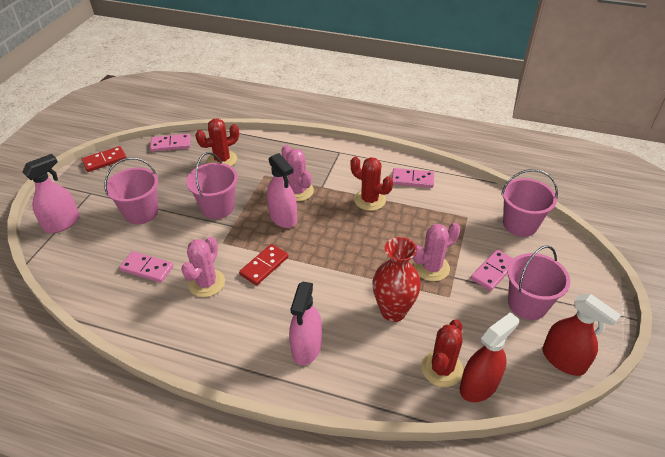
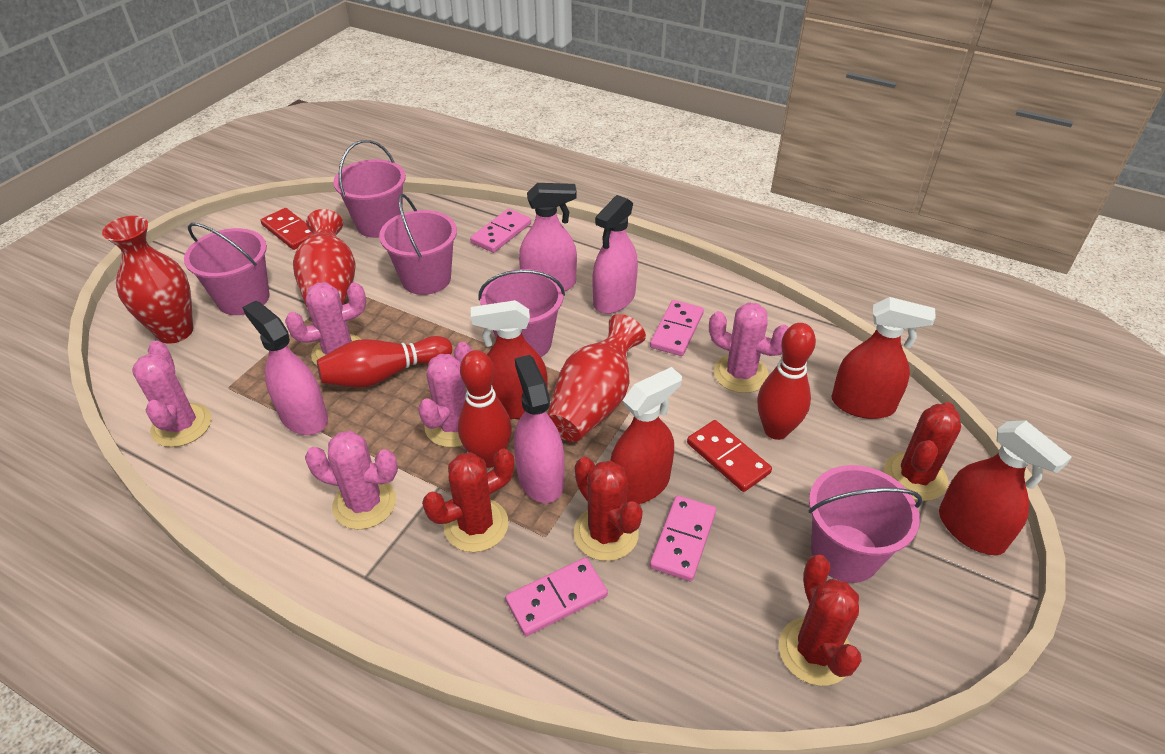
pink bucket: 4 -> 5
pink cactus: 3 -> 5
pink spray bottle: 3 -> 4
red bowling pin: 0 -> 3
red cactus: 3 -> 4
red spray bottle: 2 -> 4
red vase: 1 -> 3

